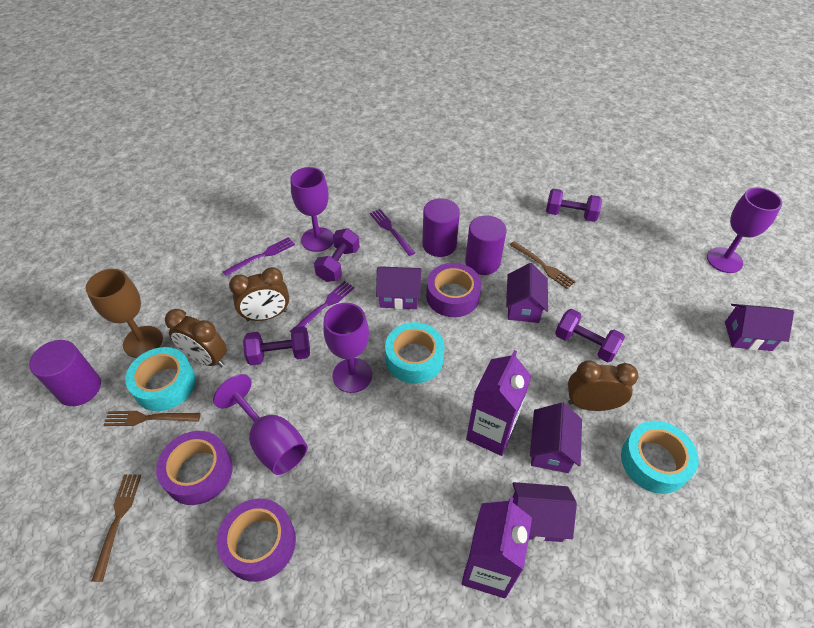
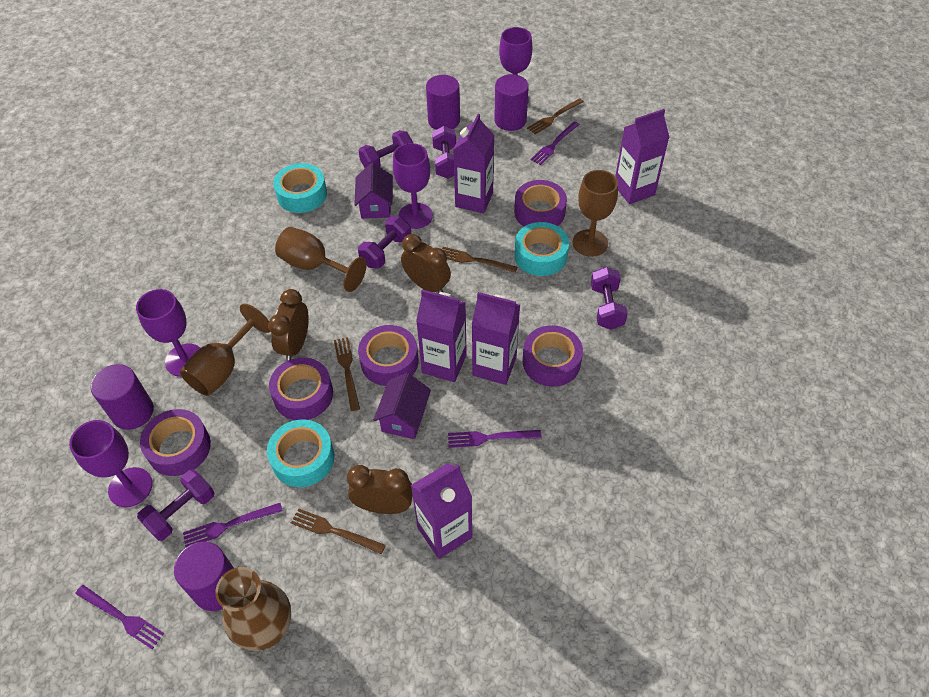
brown fork: 3 -> 4
brown goblet: 1 -> 3
brown vase: 0 -> 1
purple carton: 2 -> 5
purple cylinder: 3 -> 4
purple dumbbell: 4 -> 5
purple fork: 3 -> 4
purple house: 5 -> 2
purple tape: 3 -> 5

